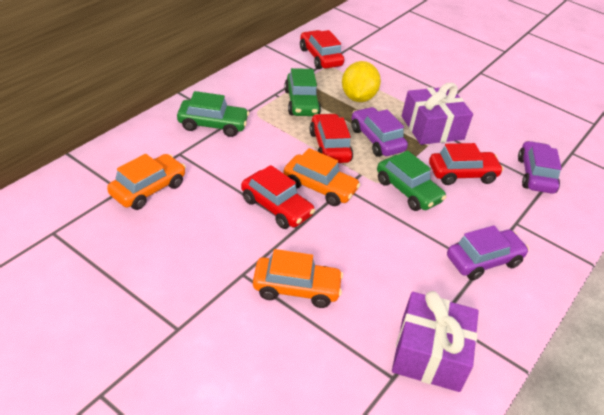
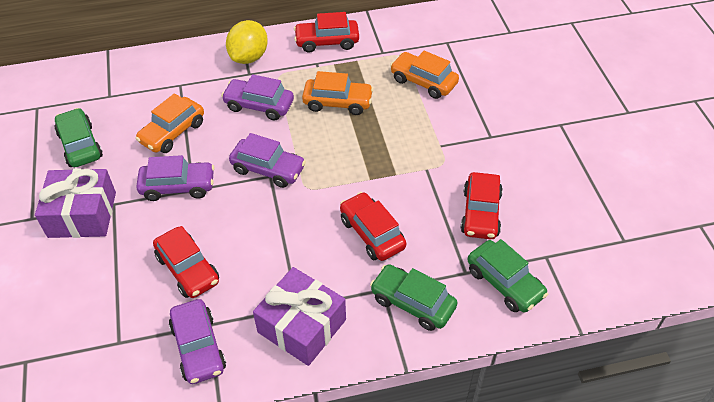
purple car: 3 -> 4

